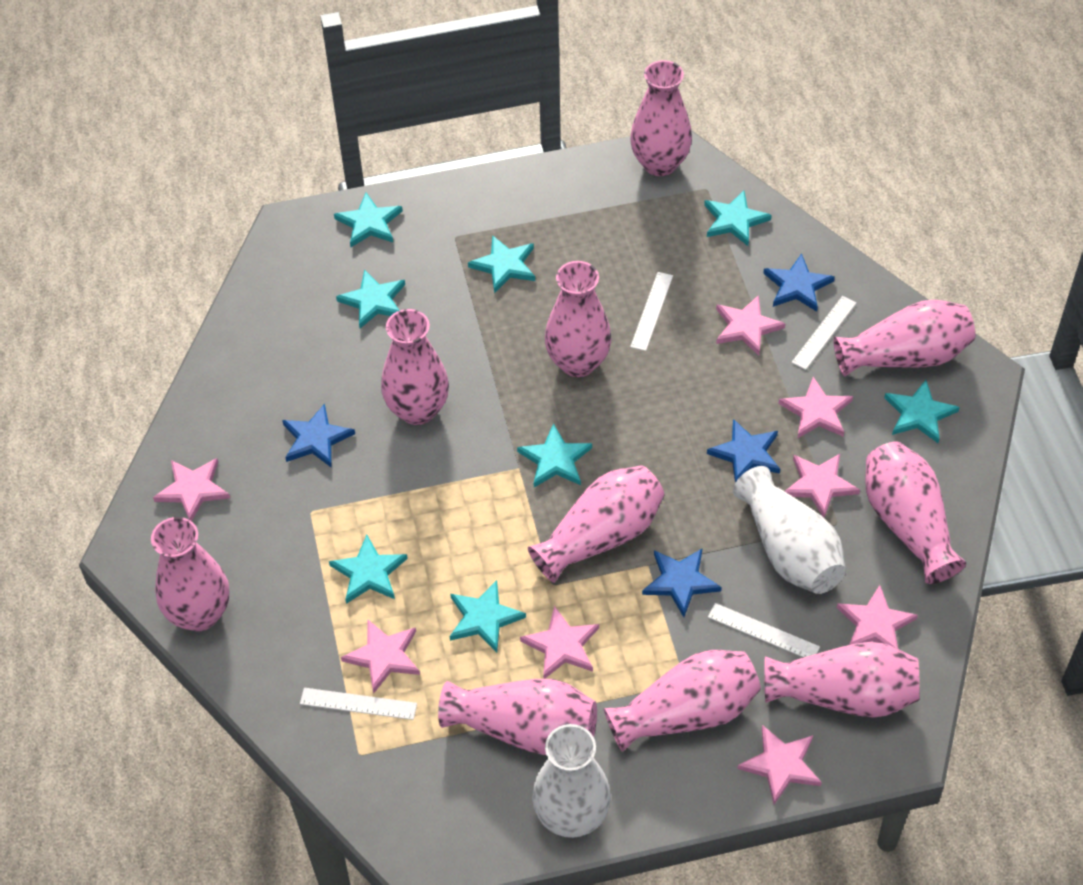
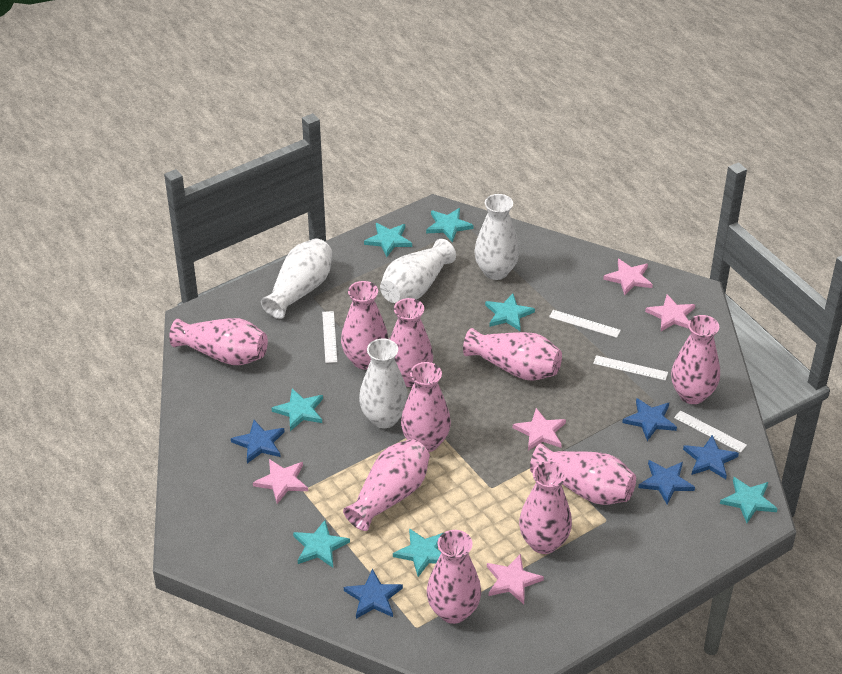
blue star: 4 -> 5
pink star: 8 -> 5
turquoise star: 8 -> 7
white vase: 2 -> 4

